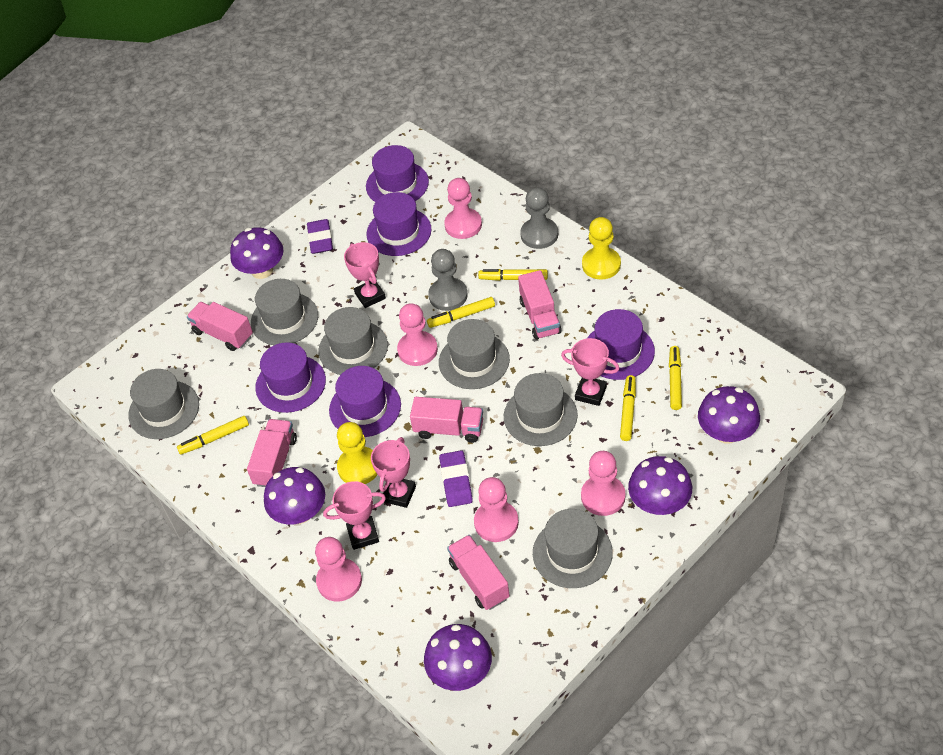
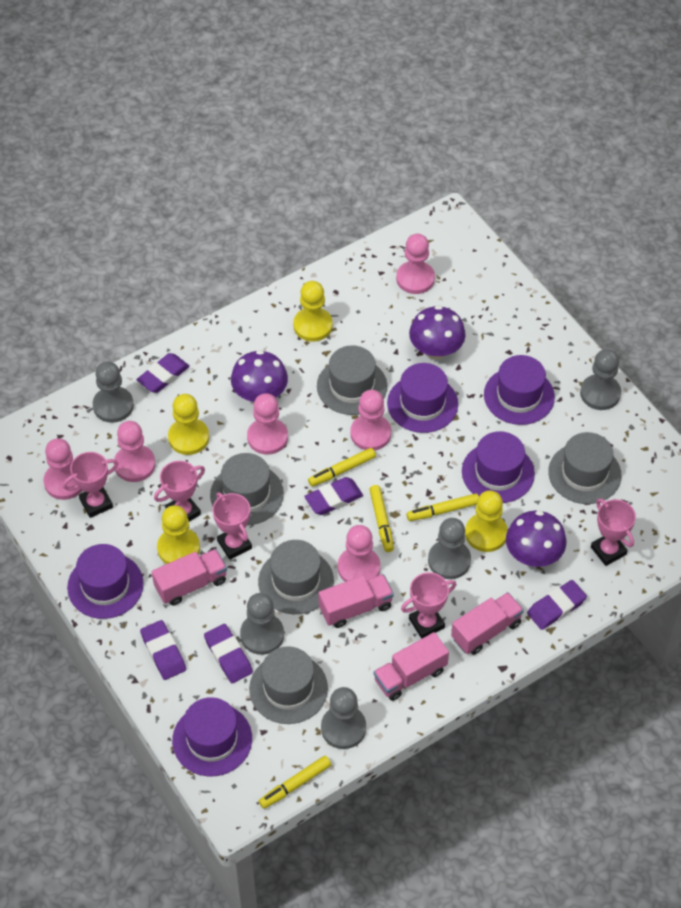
grey hat: 6 -> 5
grey pawn: 2 -> 5
pink pawn: 5 -> 6
pink trophy: 4 -> 5
pink truck: 5 -> 4
purple eraser: 2 -> 5
purple mushroom: 5 -> 3
yellow marker: 5 -> 4
yellow pawn: 2 -> 4

